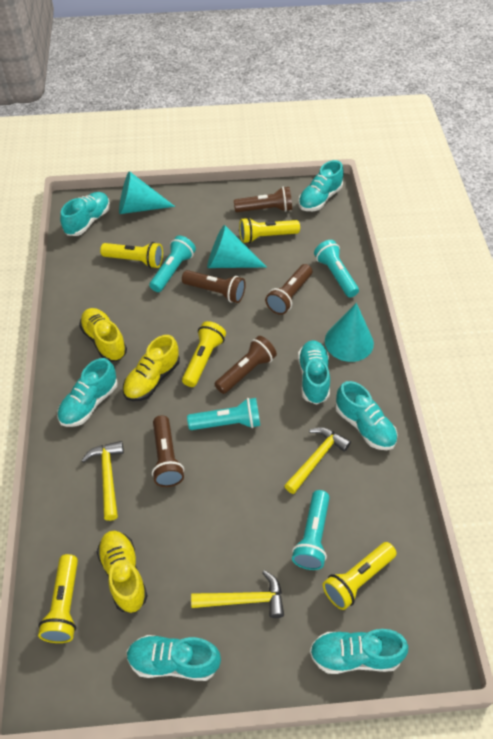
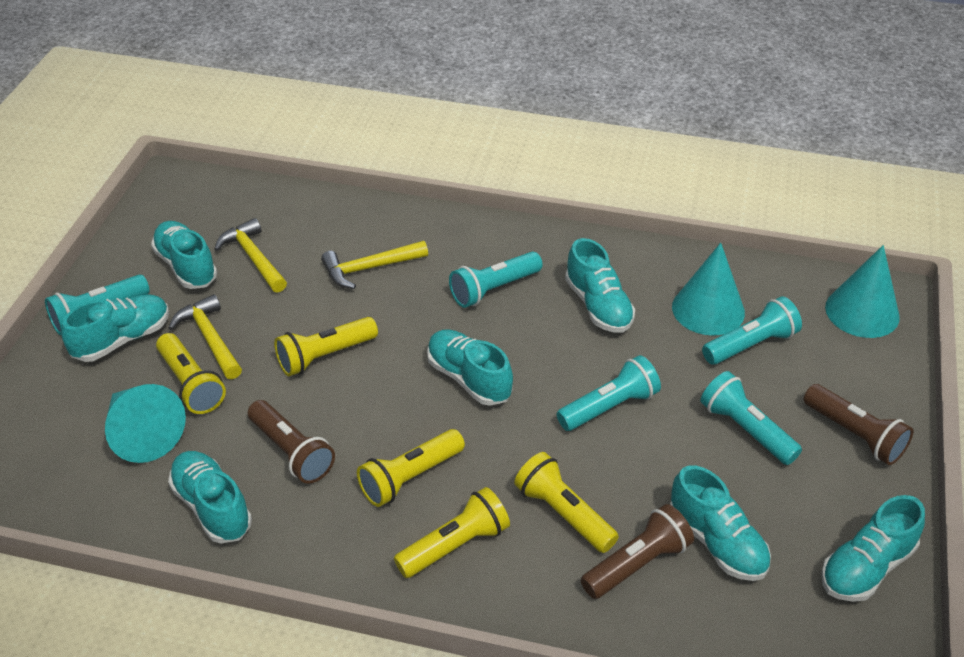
brown flashlight: 5 -> 3
turquoise flashlight: 4 -> 5
yellow shoe: 3 -> 0

